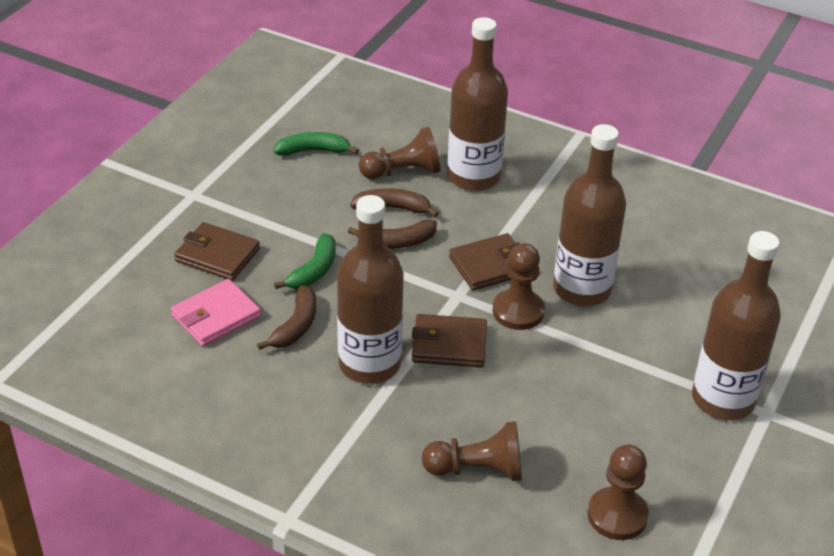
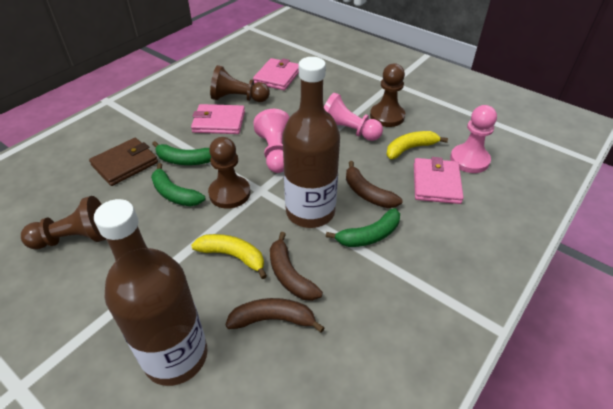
brown bottle: 4 -> 2
brown wallet: 3 -> 1
green banana: 2 -> 3
pink pawn: 0 -> 3
pink wallet: 1 -> 3
yellow banana: 0 -> 2

